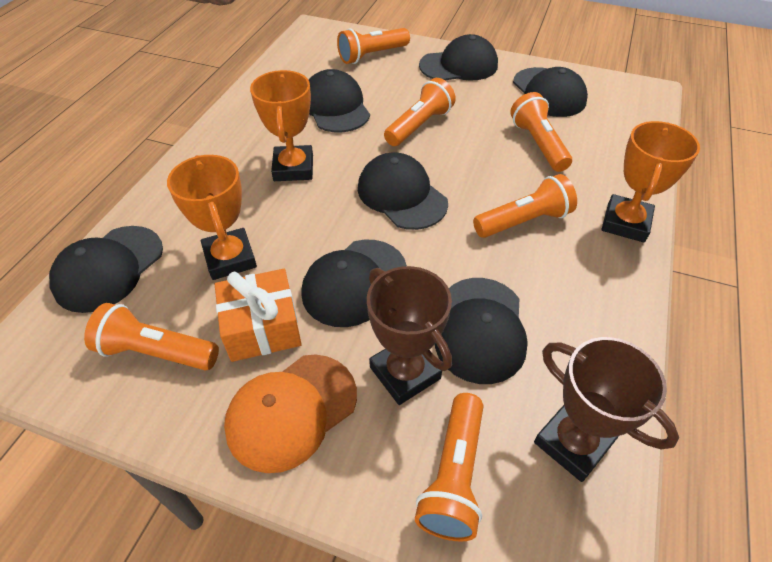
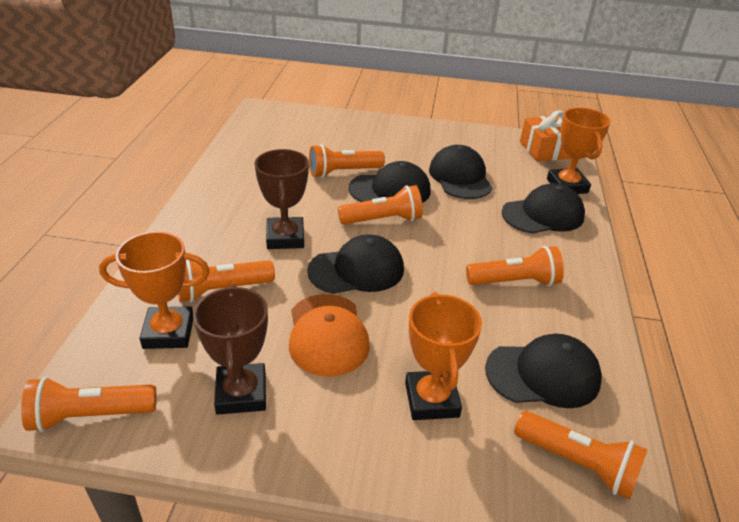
black cap: 7 -> 5

